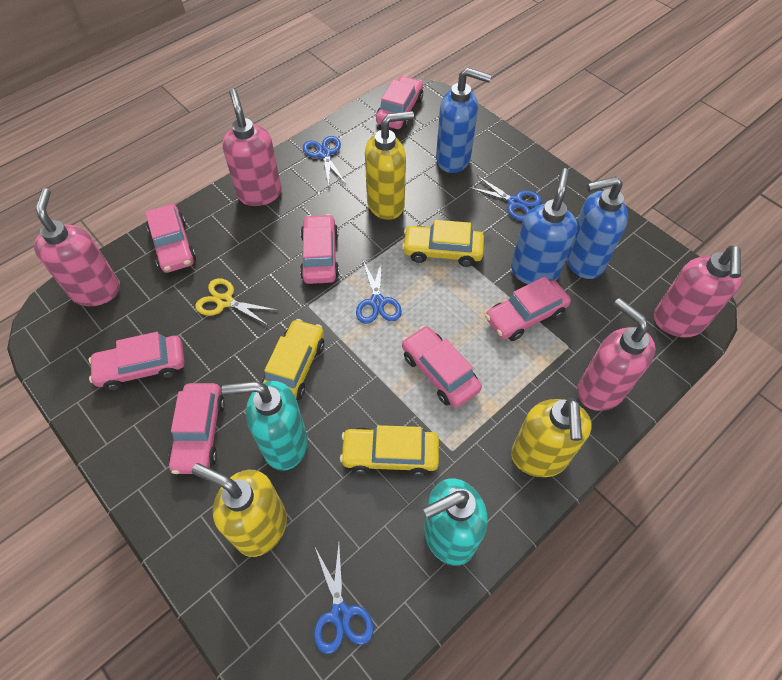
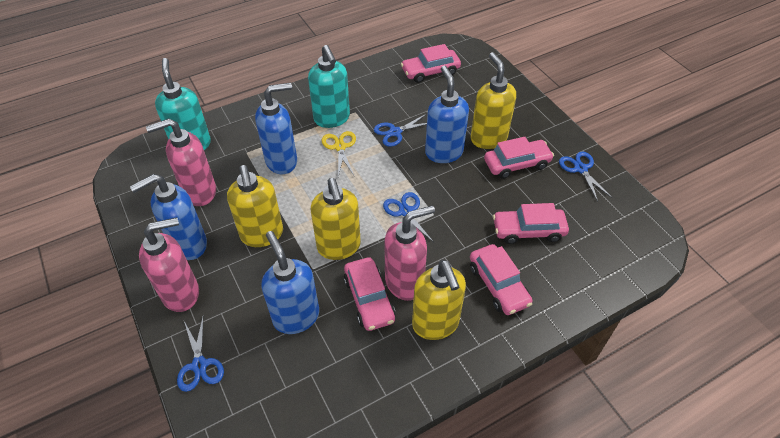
blue soap dispenser: 3 -> 4
pink car: 7 -> 5
pink soap dispenser: 4 -> 3
yellow car: 3 -> 0
yellow soap dispenser: 3 -> 4

